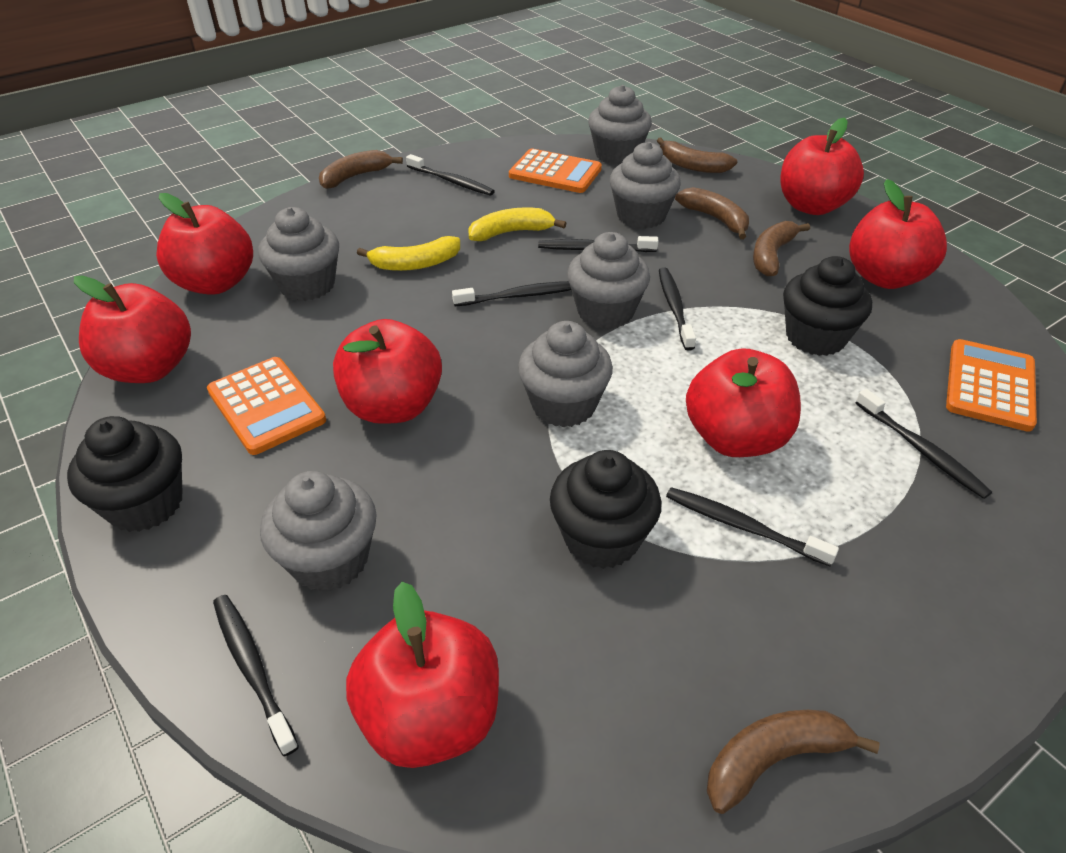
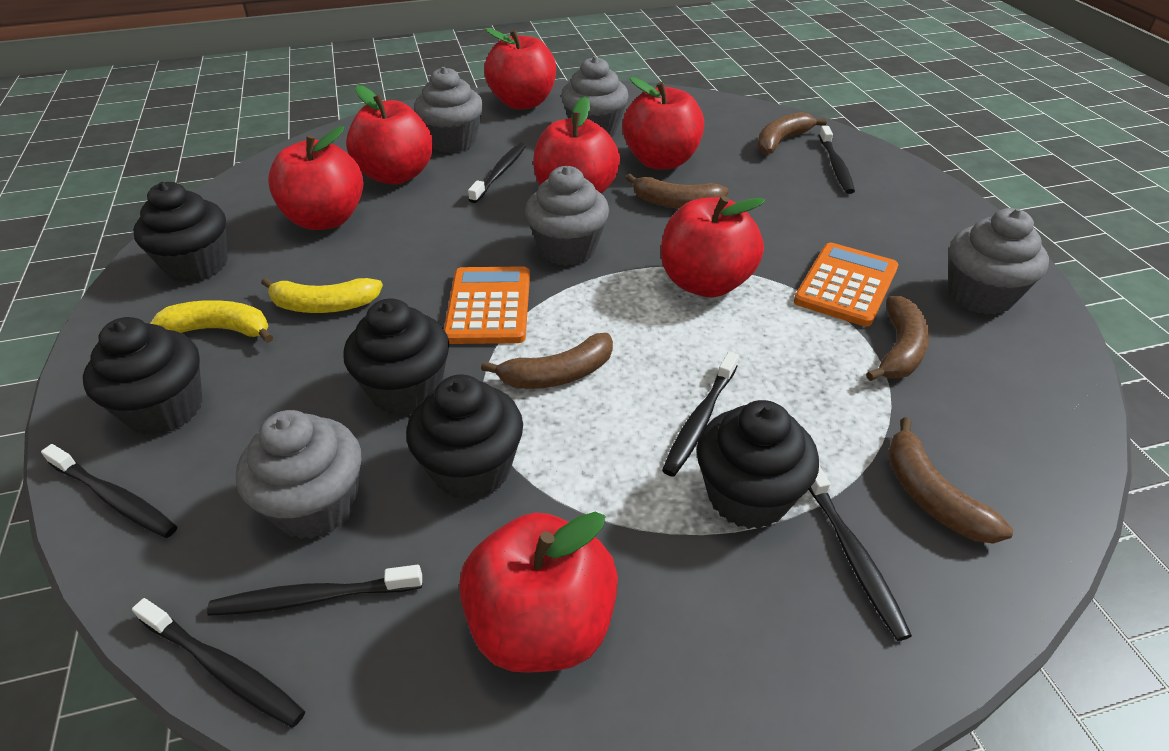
black cupcake: 3 -> 5
grey cupcake: 6 -> 5
orange calculator: 3 -> 2

